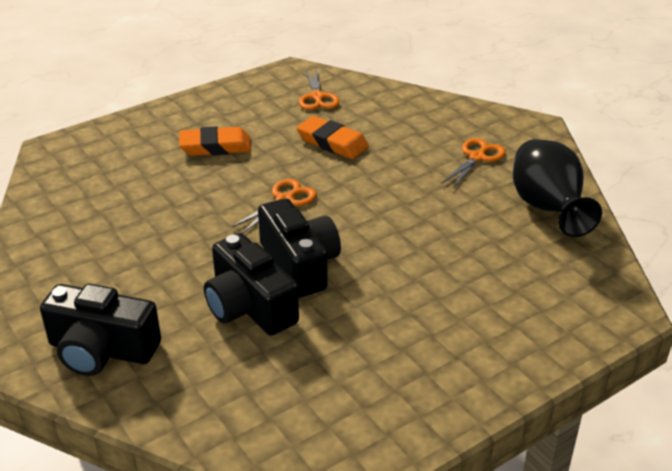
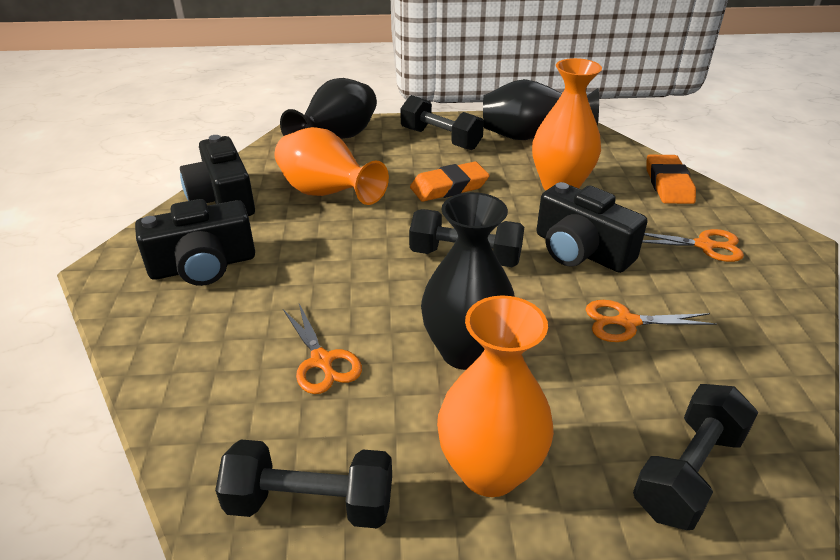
black dumbbell: 0 -> 4
black vase: 1 -> 3
orange vase: 0 -> 3

